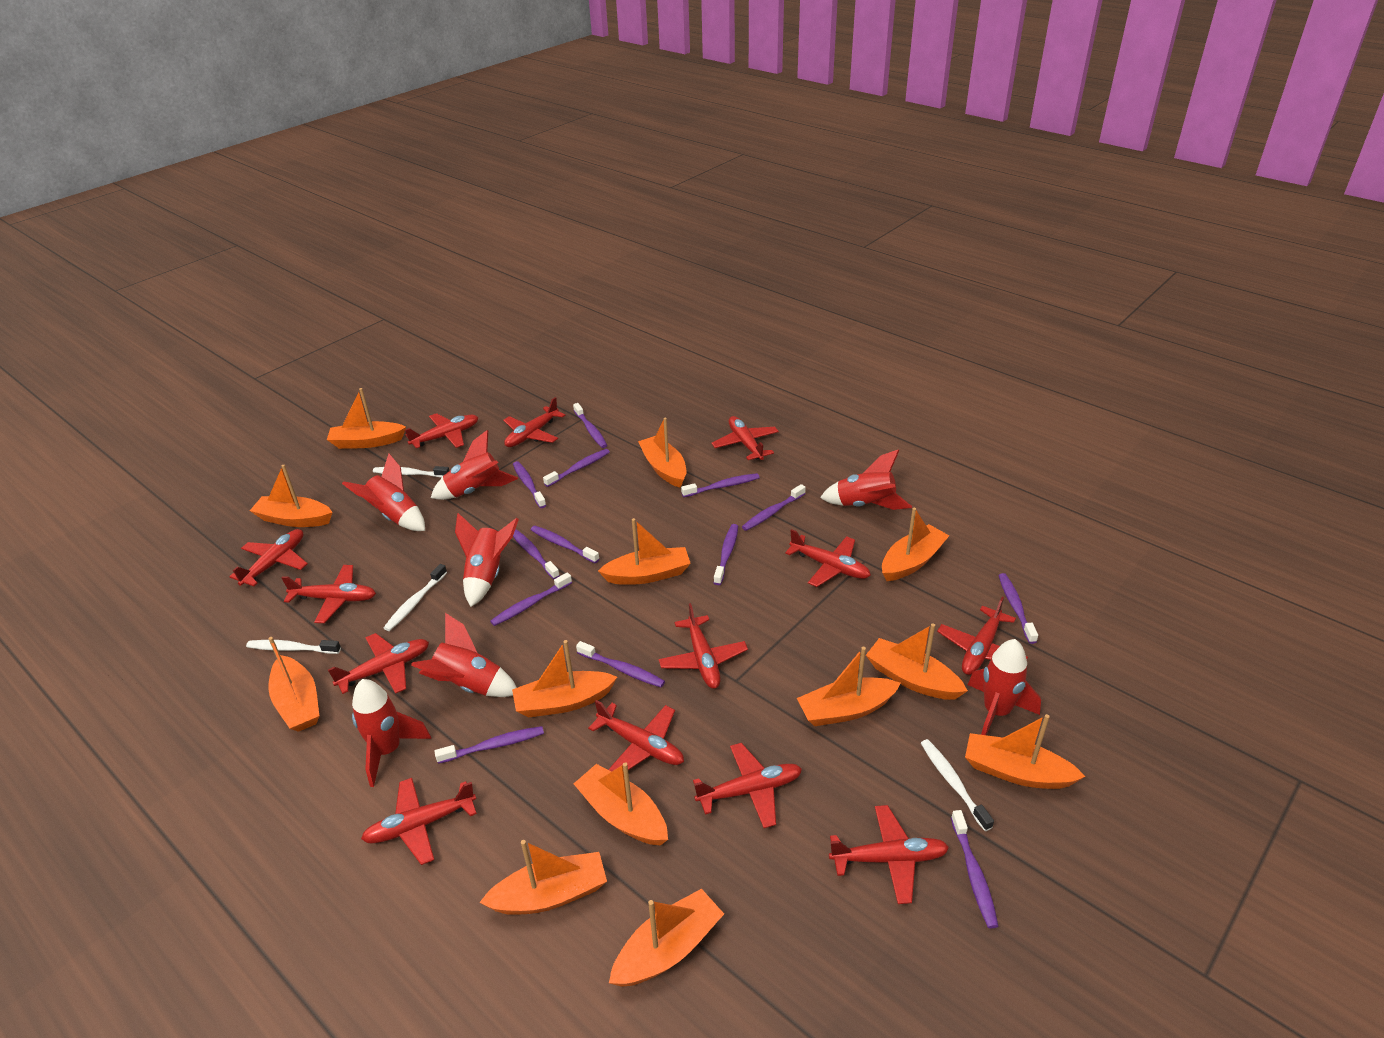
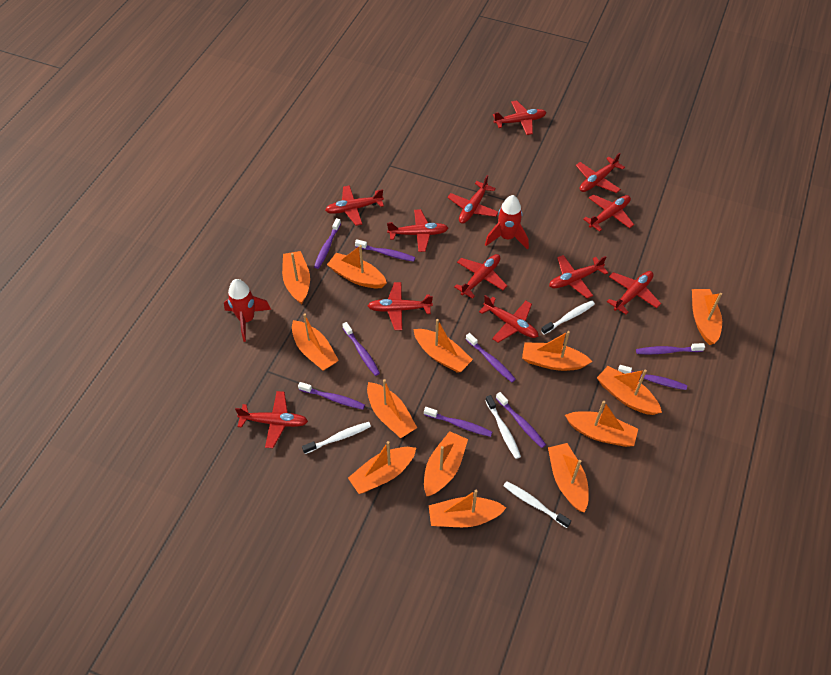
purple toothbrush: 13 -> 9
red plane: 13 -> 12
red rocket: 7 -> 2

